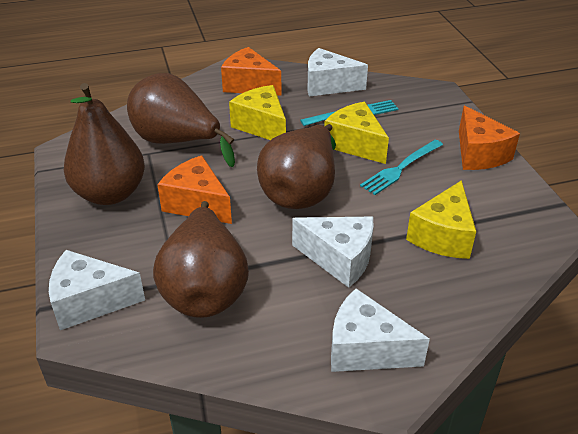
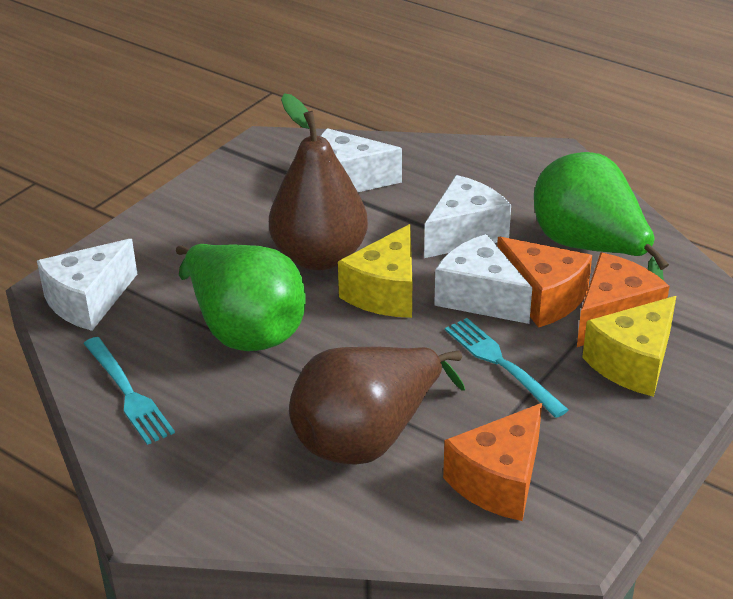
brown pear: 4 -> 2
green pear: 0 -> 2
yellow cheese: 3 -> 2

